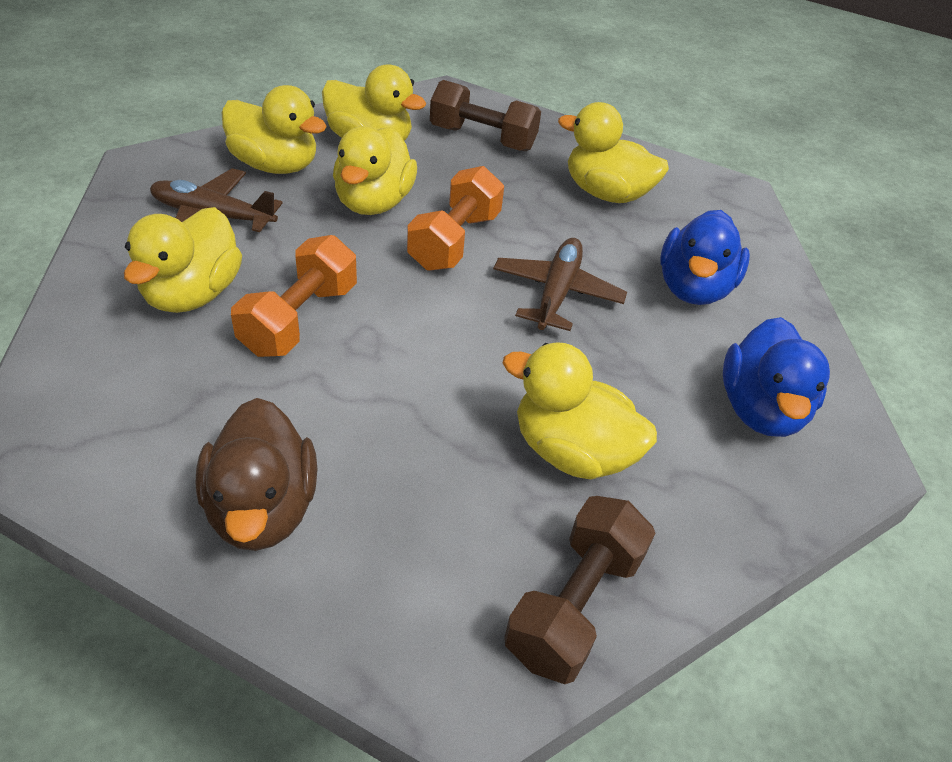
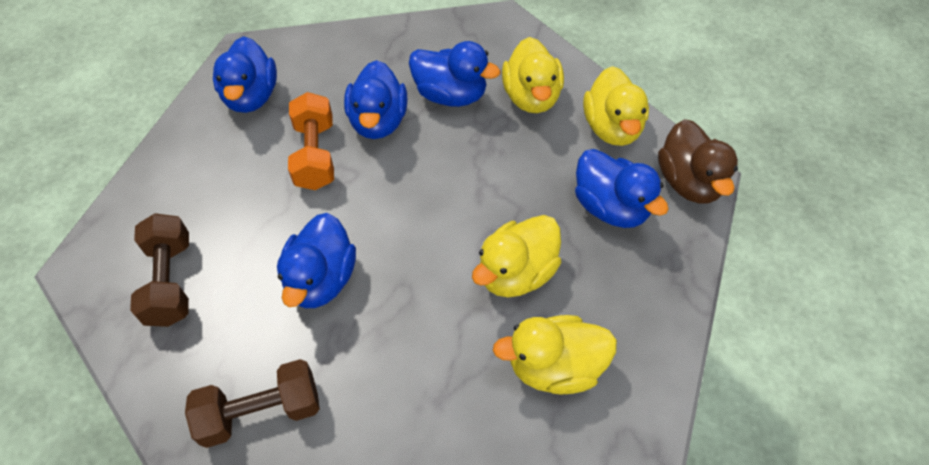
blue duck: 2 -> 5
brown plane: 2 -> 0
orange dumbbell: 2 -> 1
yellow duck: 6 -> 4

